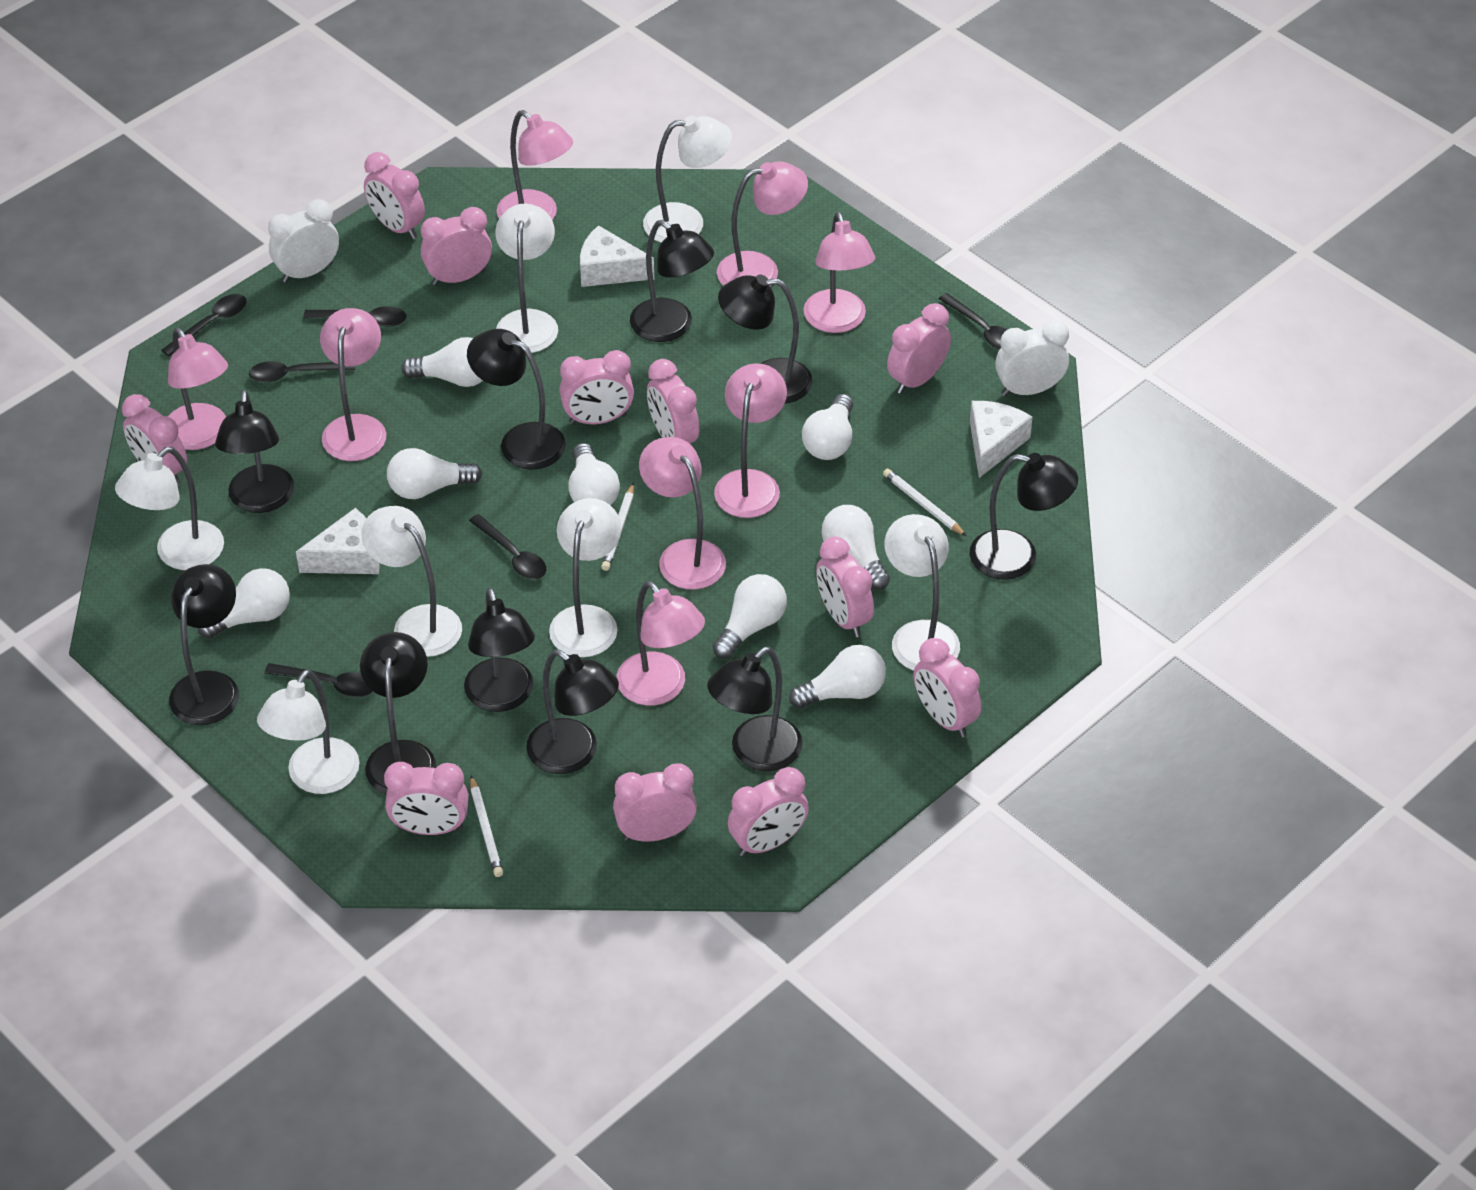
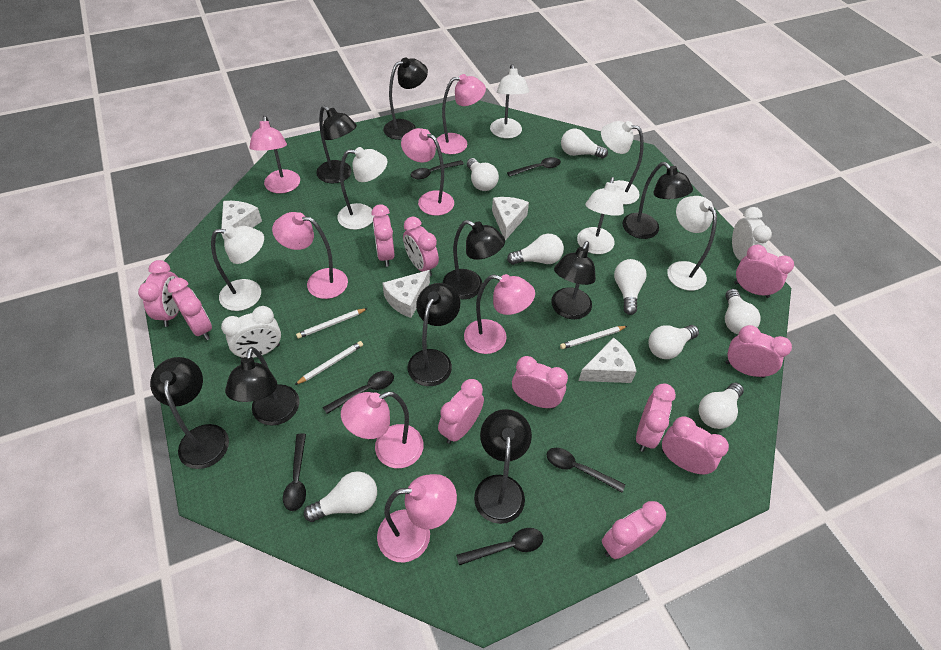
black lamp: 10 -> 9
pink lamp: 8 -> 7
white cheese: 3 -> 4
white lamp: 7 -> 6

